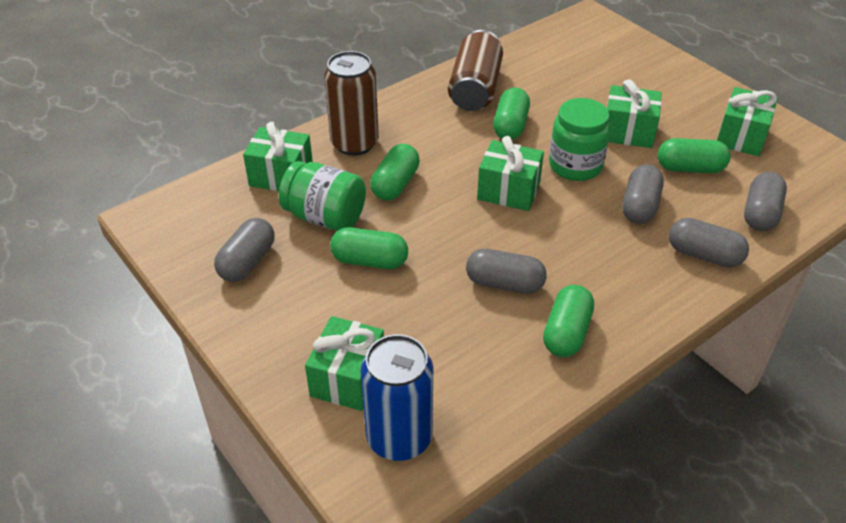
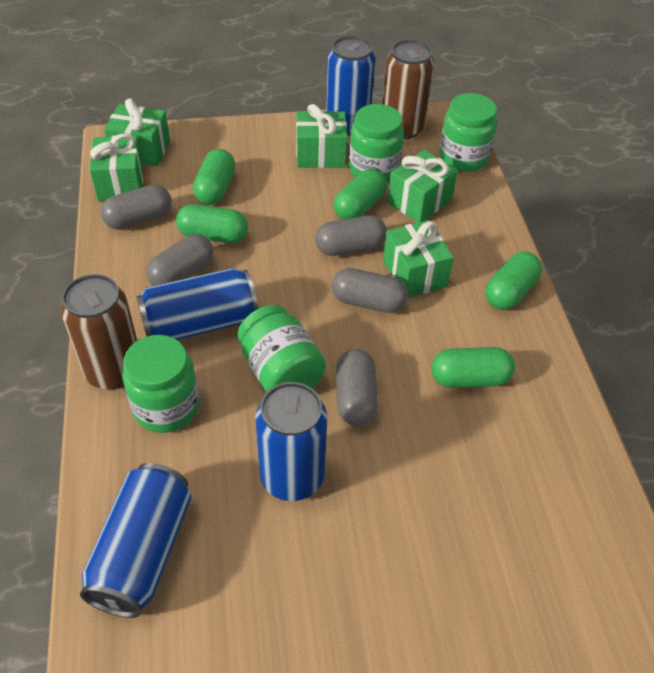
blue can: 1 -> 4
green jar: 2 -> 4

